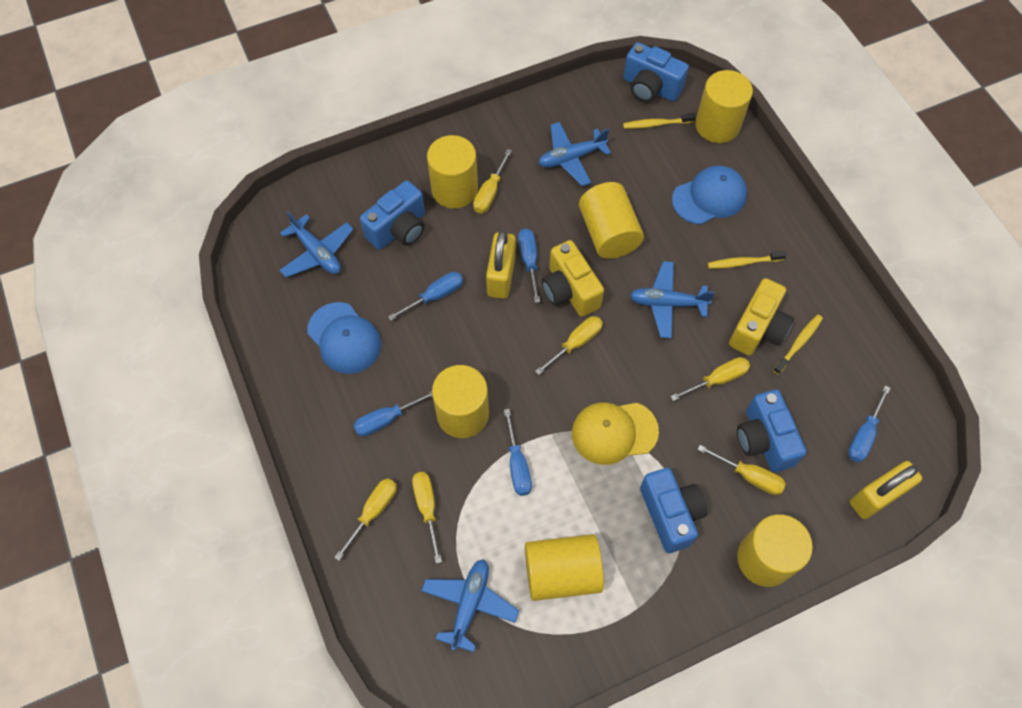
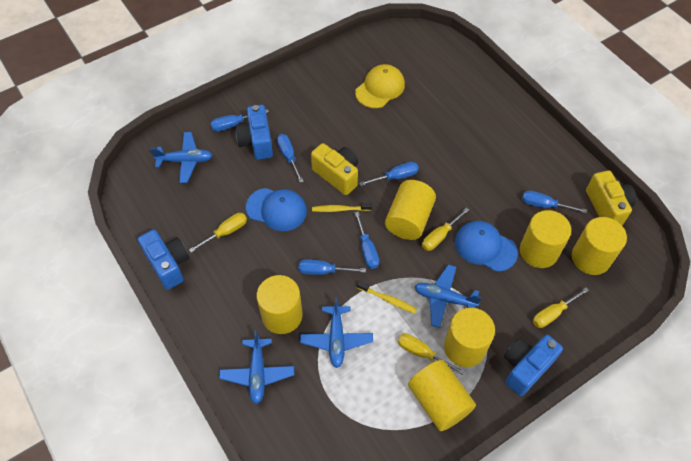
blue camera: 4 -> 3
blue screwdriver: 5 -> 6
yellow padlock: 2 -> 0
yellow screwdriver: 6 -> 4
yellow toothbrush: 3 -> 2

